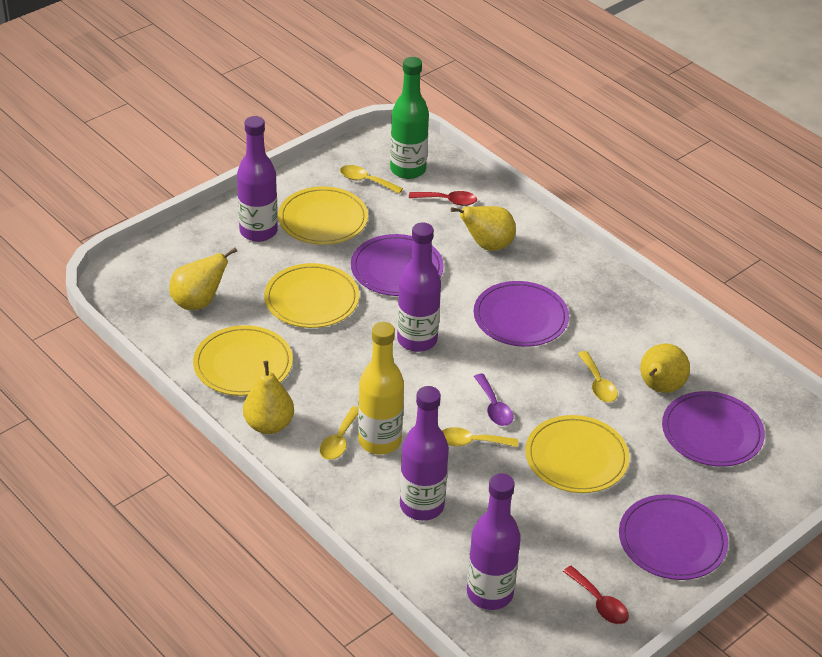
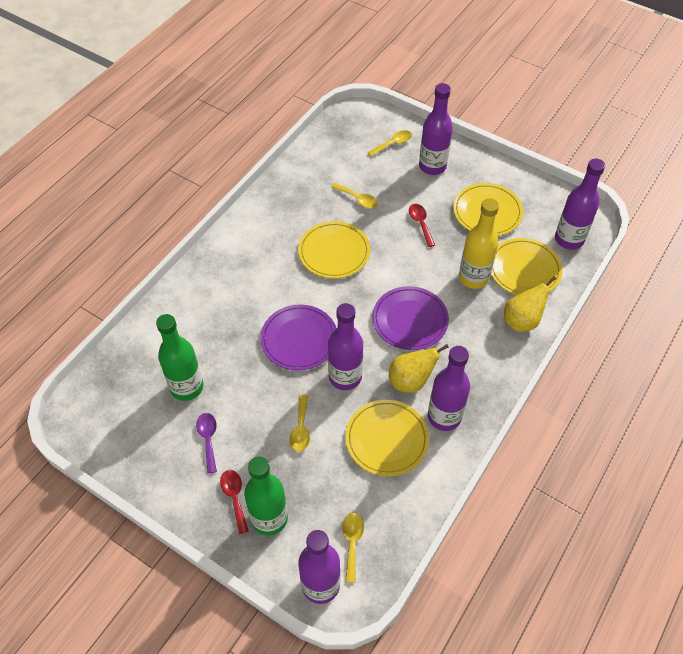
green bottle: 1 -> 2
purple bottle: 4 -> 5
purple plate: 4 -> 2
yellow pear: 4 -> 2

